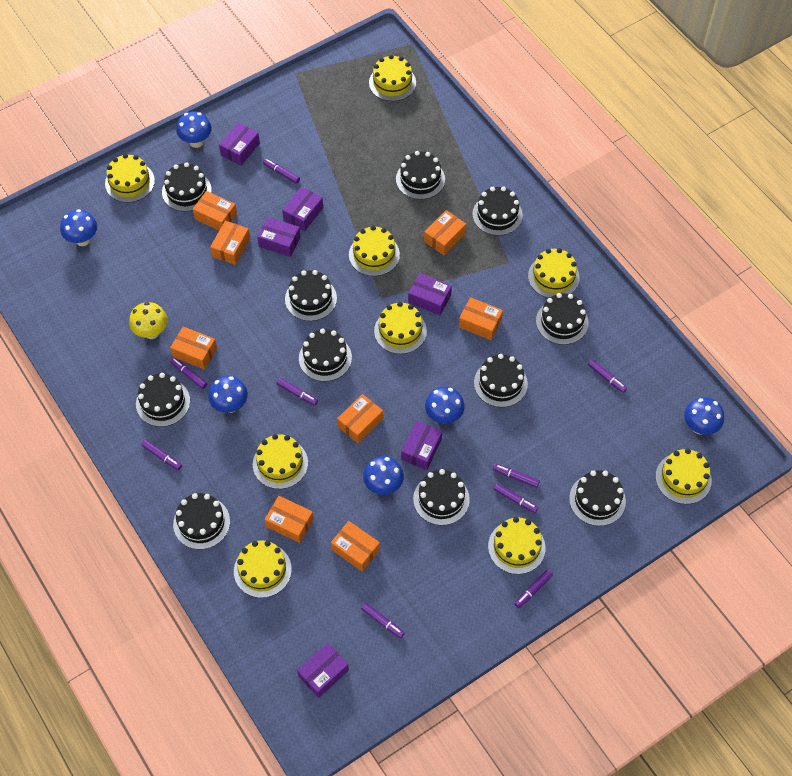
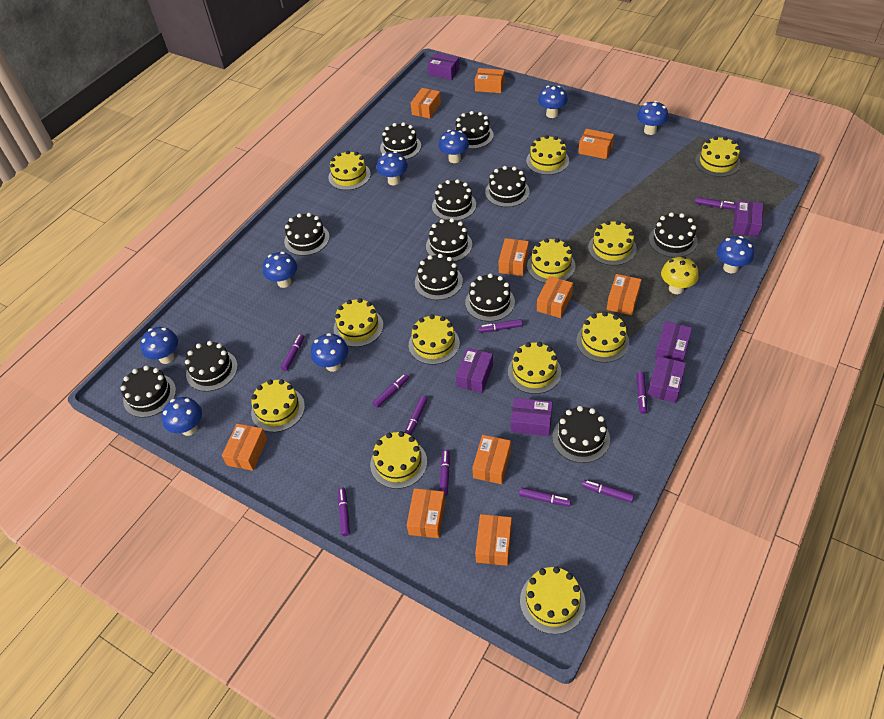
black cake: 11 -> 12
blue mushroom: 6 -> 9
orange box: 8 -> 10
purple marker: 9 -> 10
yellow cake: 9 -> 12

